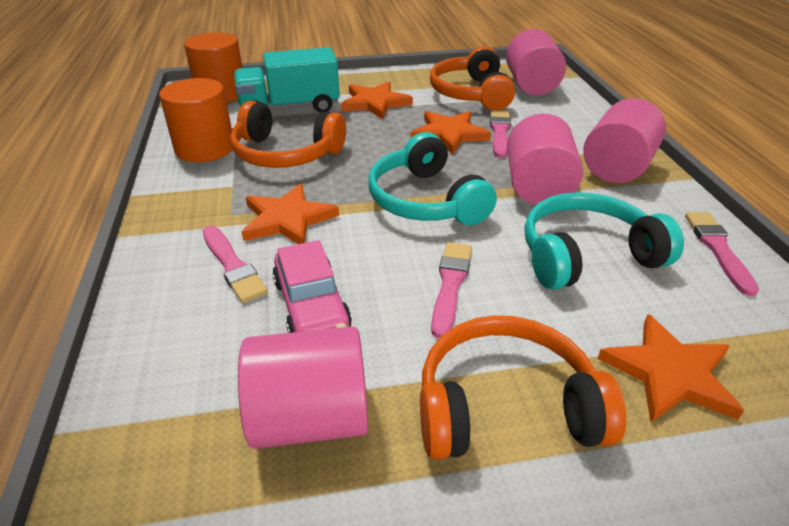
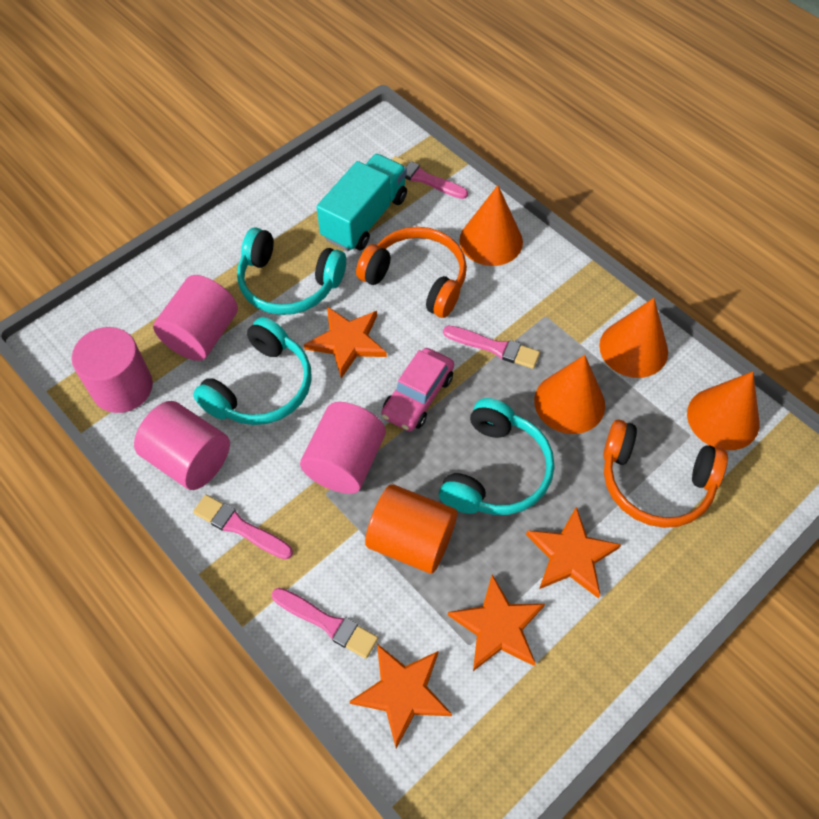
orange cone: 0 -> 4
orange cylinder: 2 -> 1
orange headphones: 3 -> 2
turquoise headphones: 2 -> 3

